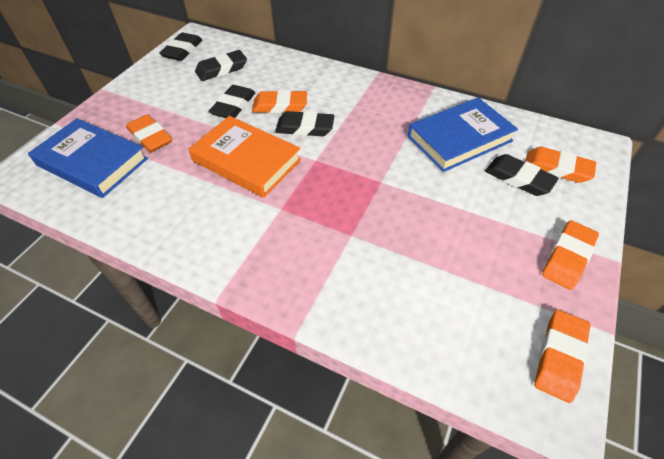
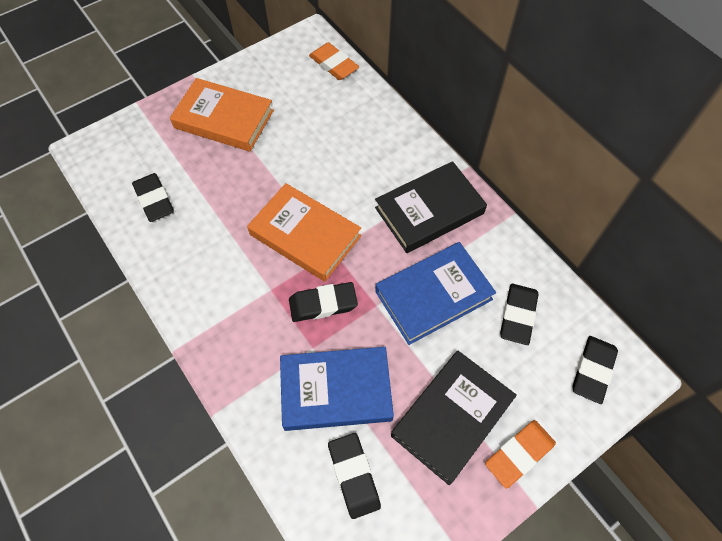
black book: 0 -> 2
orange book: 1 -> 2
orange eraser: 5 -> 2

